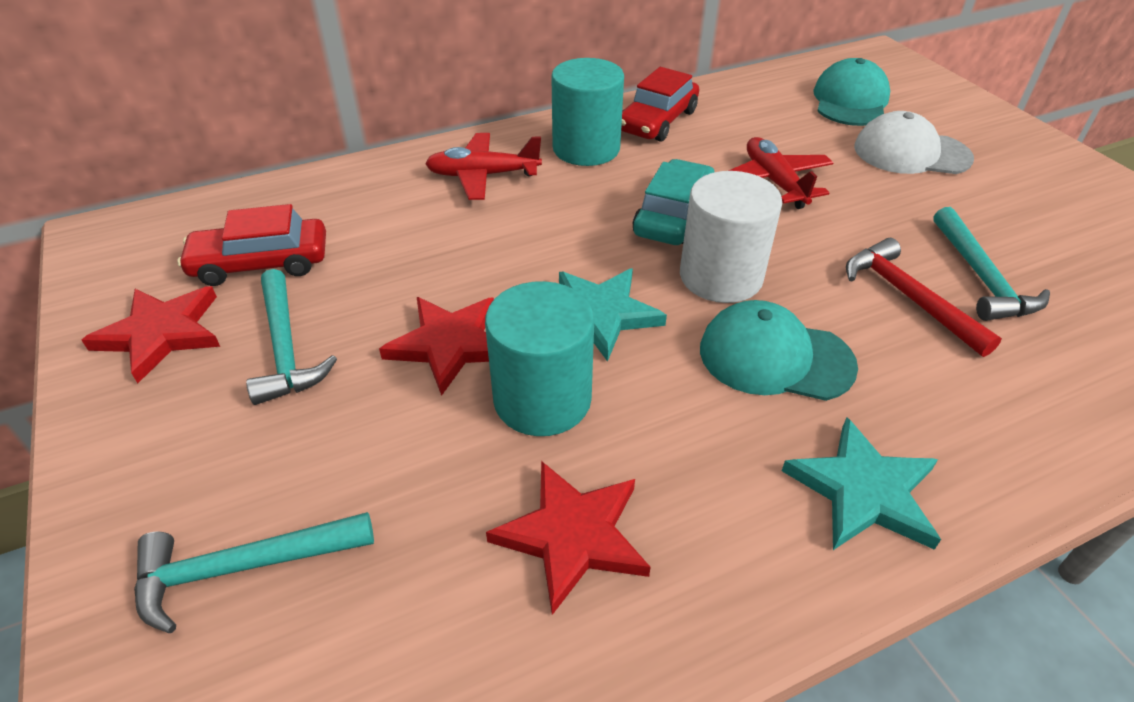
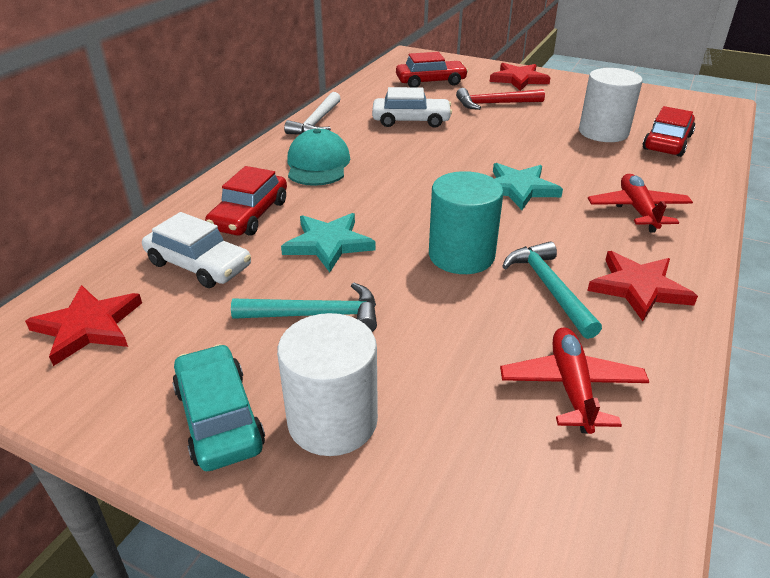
red car: 2 -> 3
turquoise cap: 2 -> 1
turquoise cylinder: 2 -> 1
turquoise hammer: 3 -> 2
white cap: 1 -> 0
white car: 0 -> 2
white cylinder: 1 -> 2
white hammer: 0 -> 1

